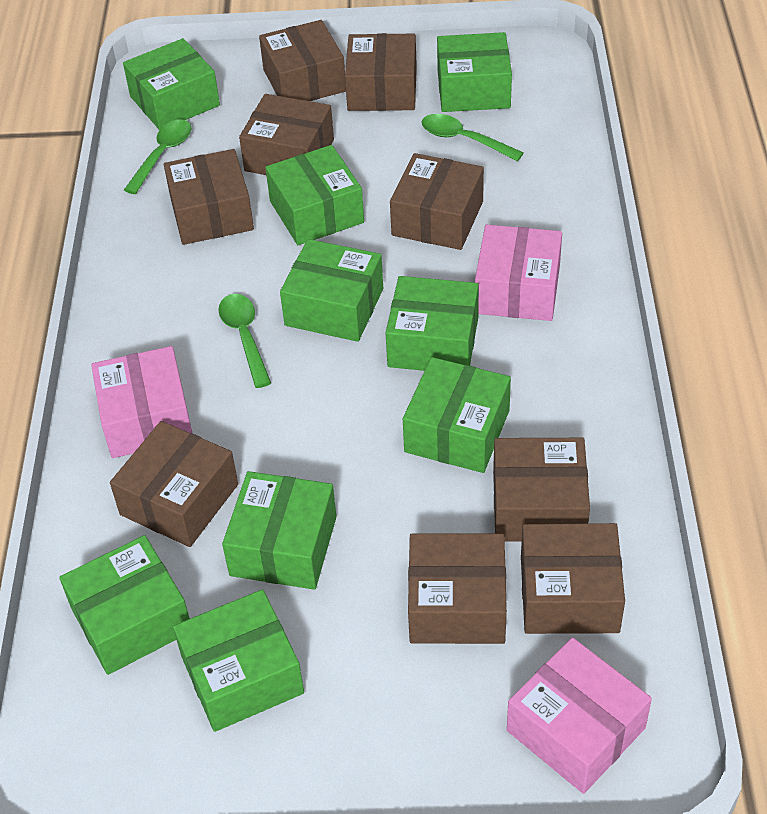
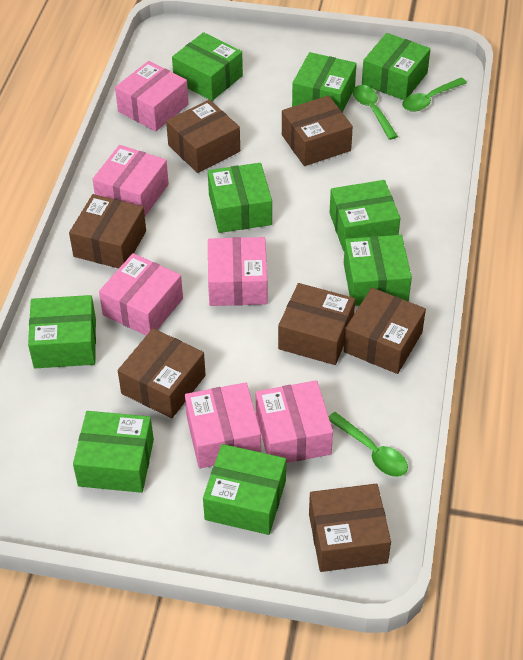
brown box: 9 -> 7
pink box: 3 -> 6

